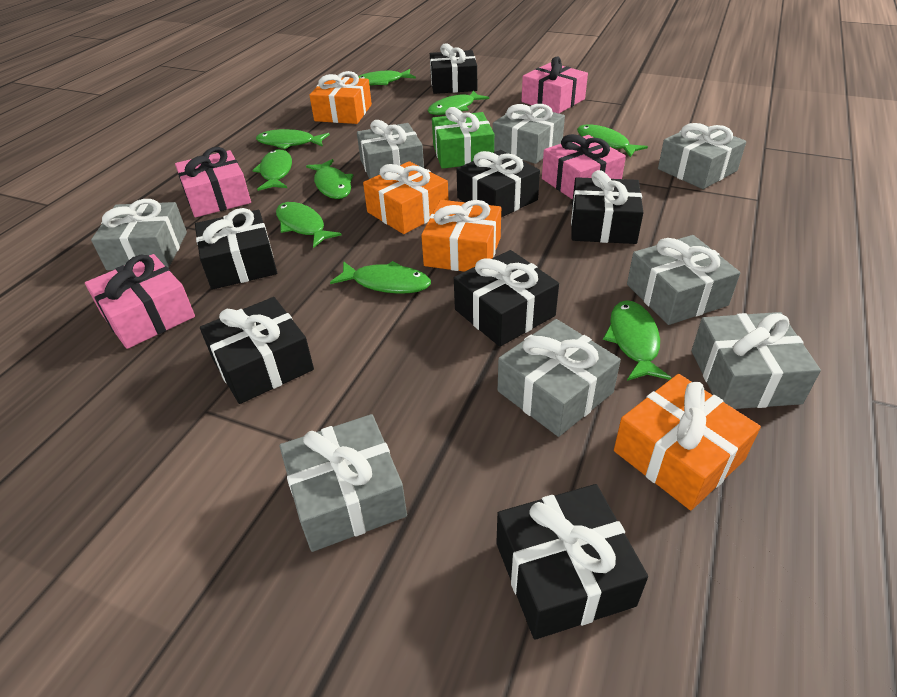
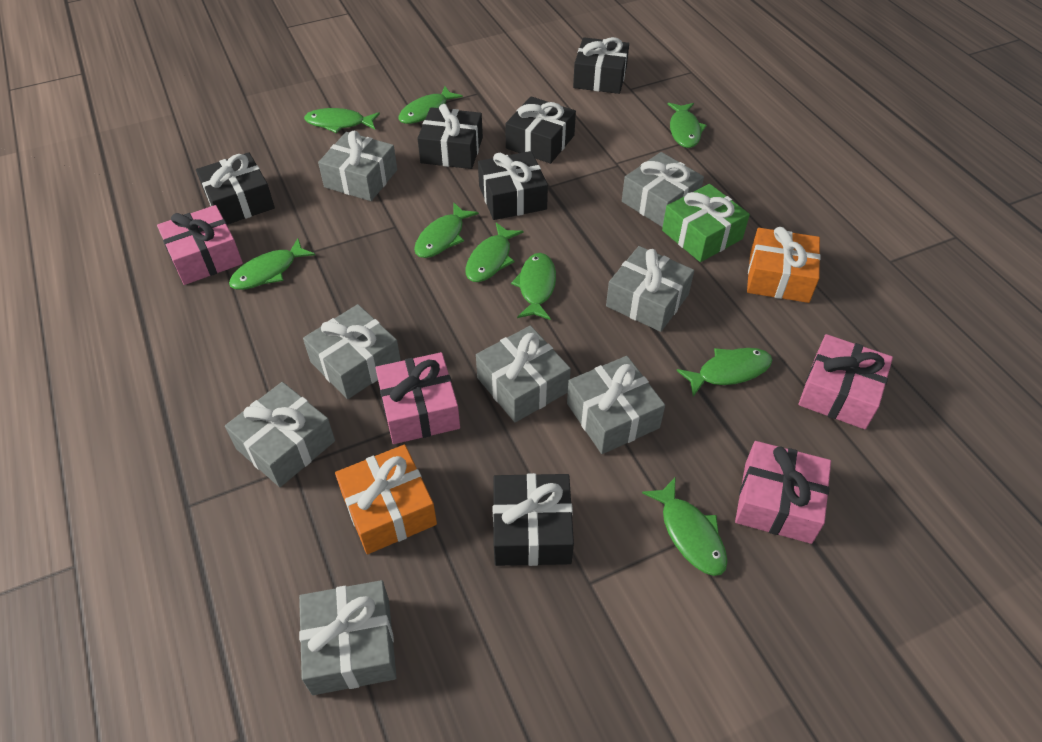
black gift: 7 -> 6
orange gift: 4 -> 2

